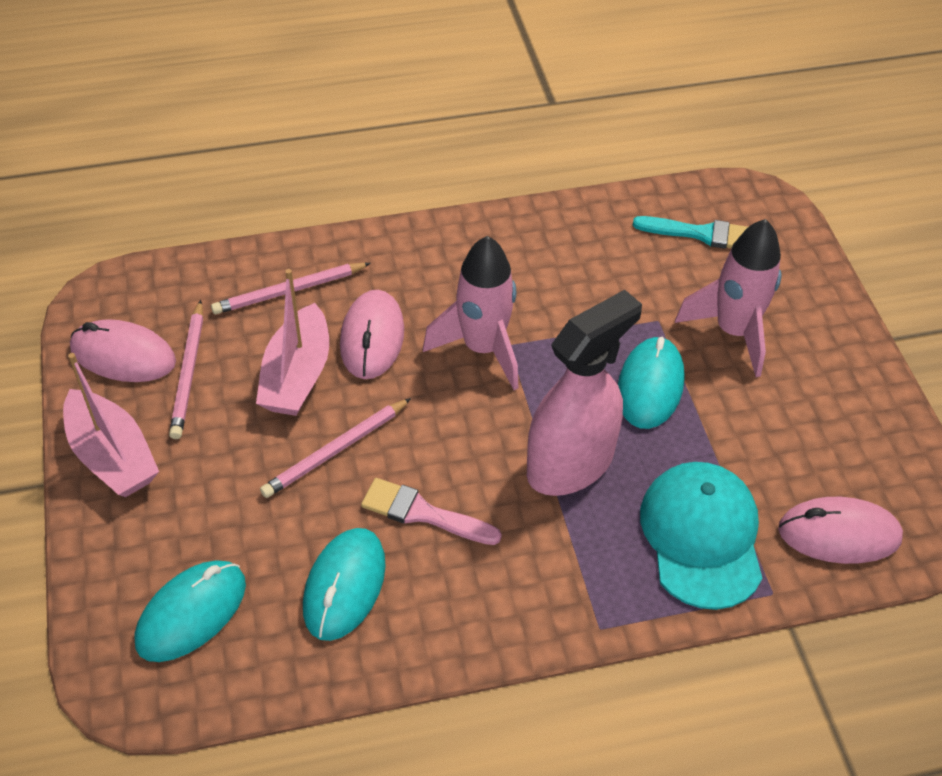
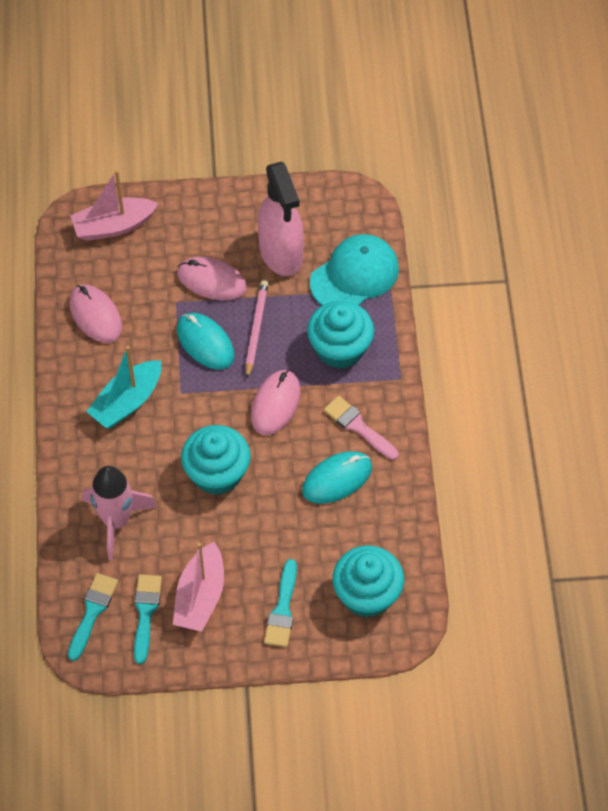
pink pencil: 3 -> 1
pink rocket: 2 -> 1
turquoise boat: 0 -> 1
turquoise brush: 1 -> 3
turquoise cupcake: 0 -> 3
turquoise mouse: 3 -> 2

